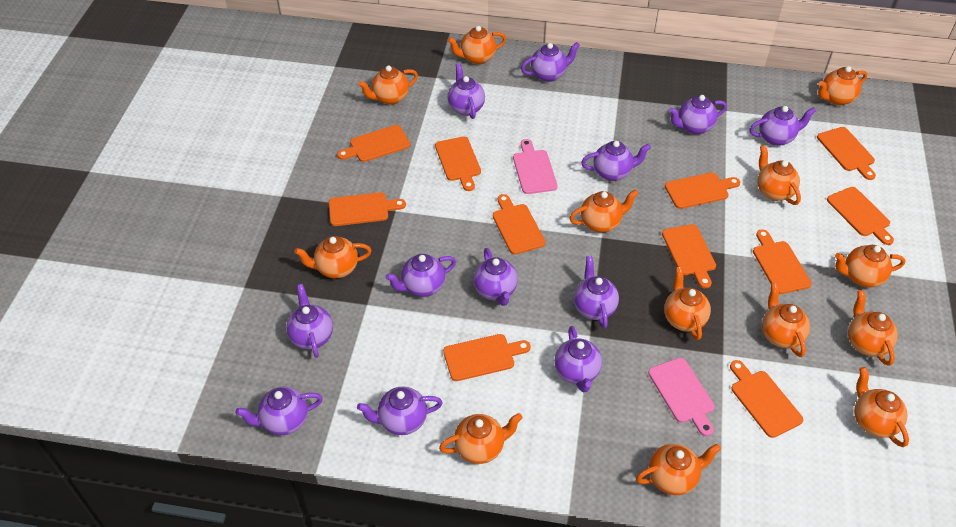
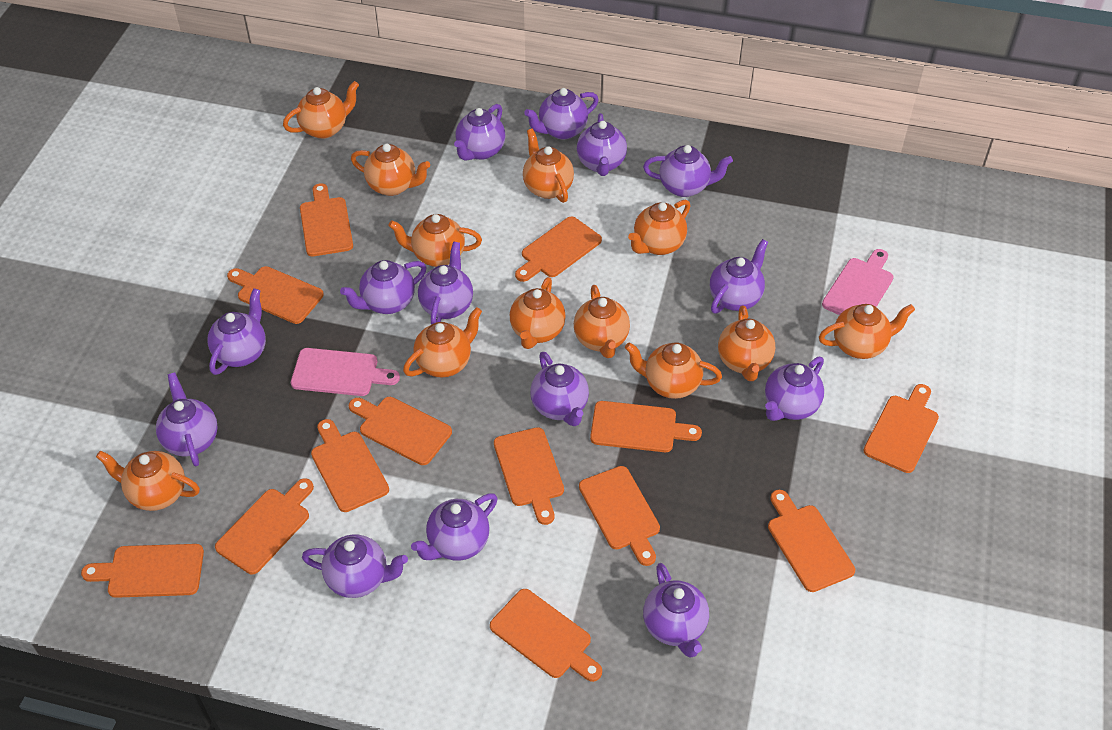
orange cutting board: 11 -> 13
orange teapot: 13 -> 12
purple teapot: 12 -> 14

